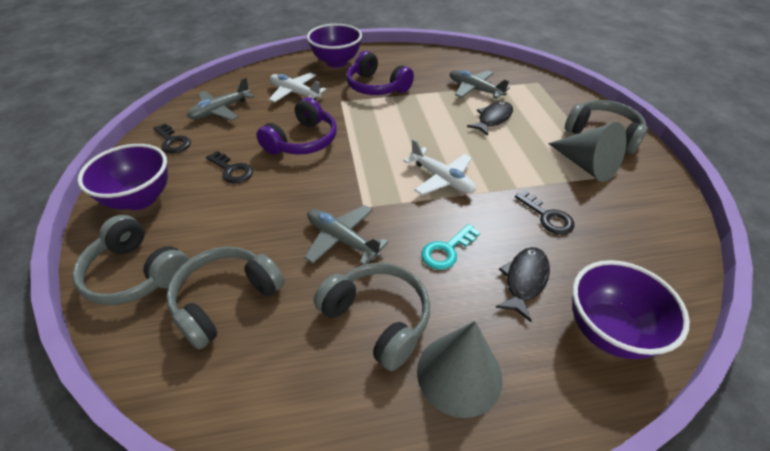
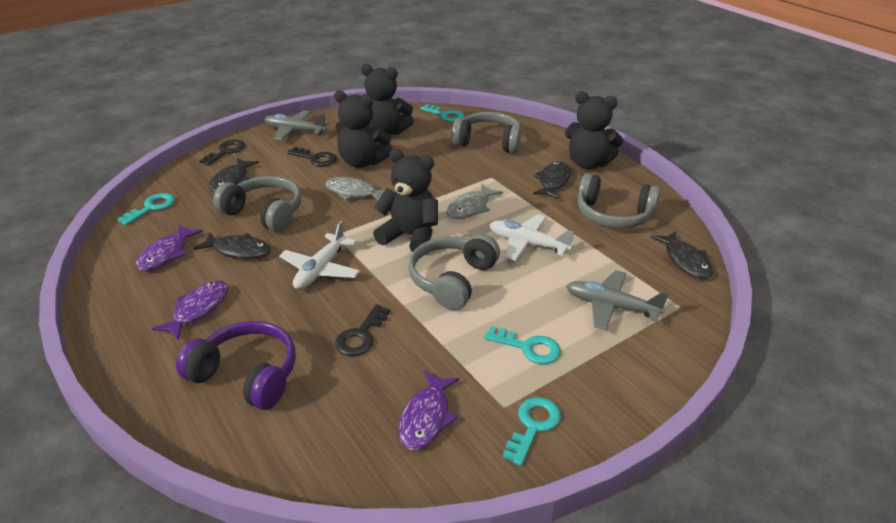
black fish: 2 -> 4
black teddy bear: 0 -> 4
grey cone: 2 -> 0
grey fish: 0 -> 2
grey plane: 3 -> 2
purple bowl: 3 -> 0
purple fish: 0 -> 3
purple headphones: 2 -> 1
turquoise key: 1 -> 4

